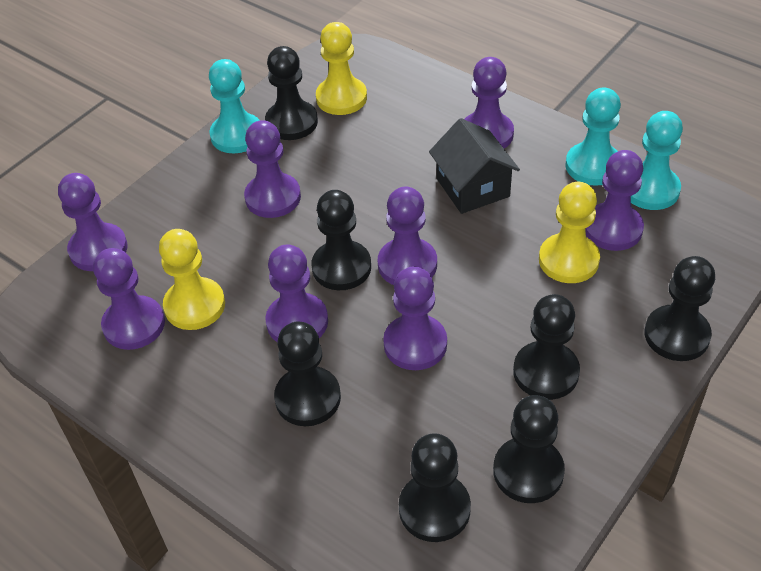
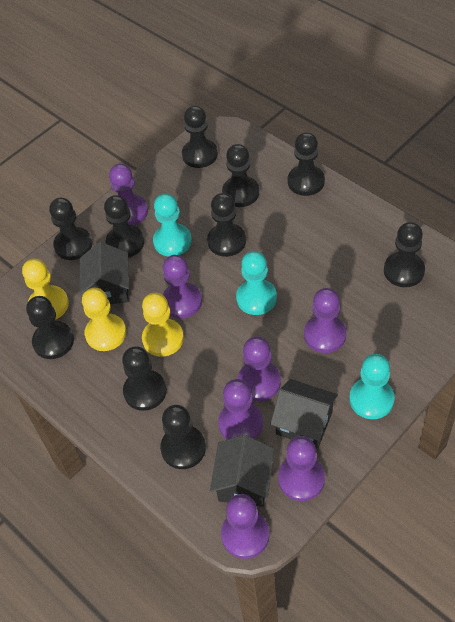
black house: 1 -> 3
black pawn: 7 -> 10
purple pawn: 8 -> 7

